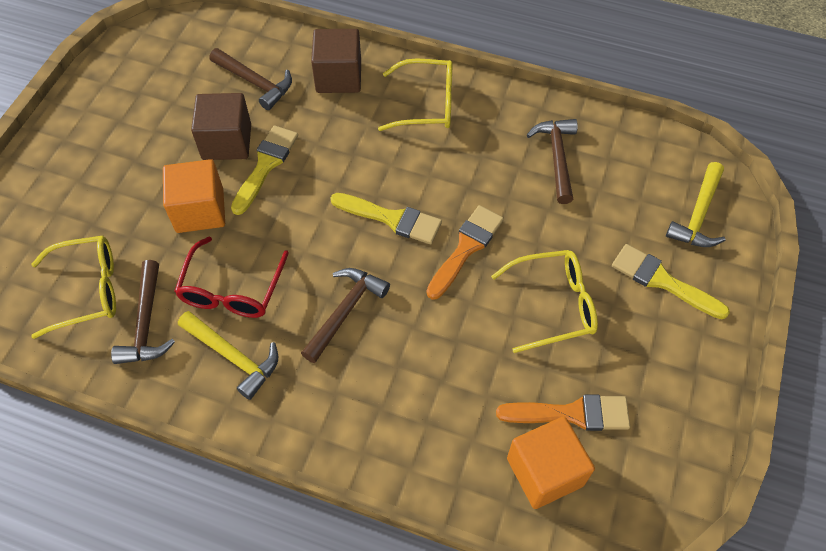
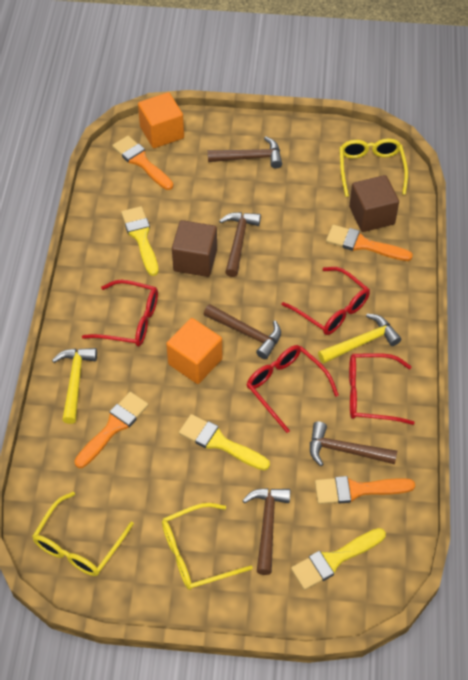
brown hammer: 4 -> 5
orange brush: 2 -> 4
red glasses: 1 -> 4

